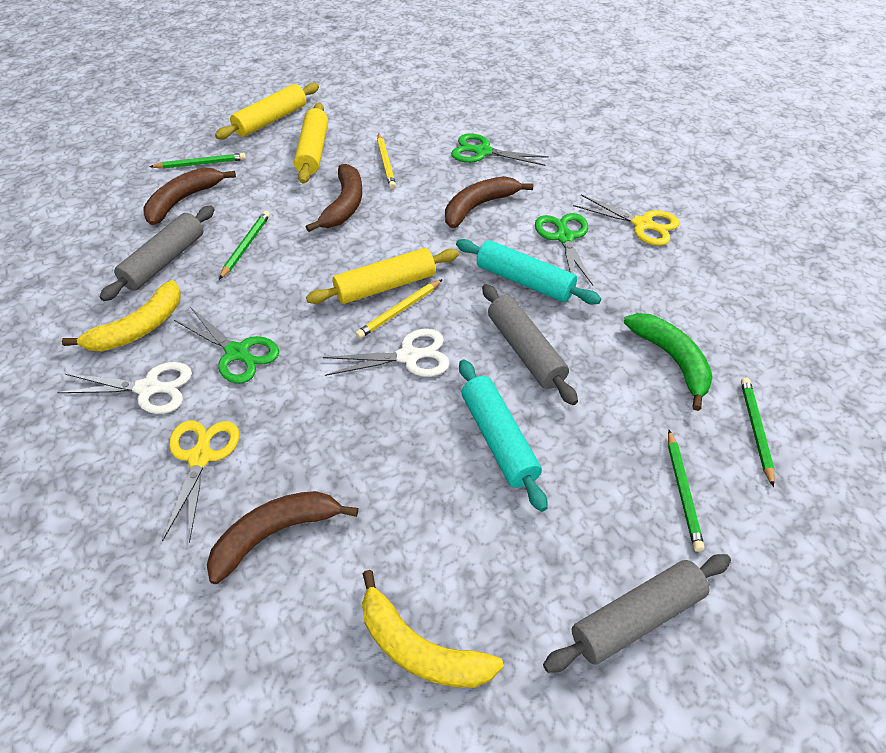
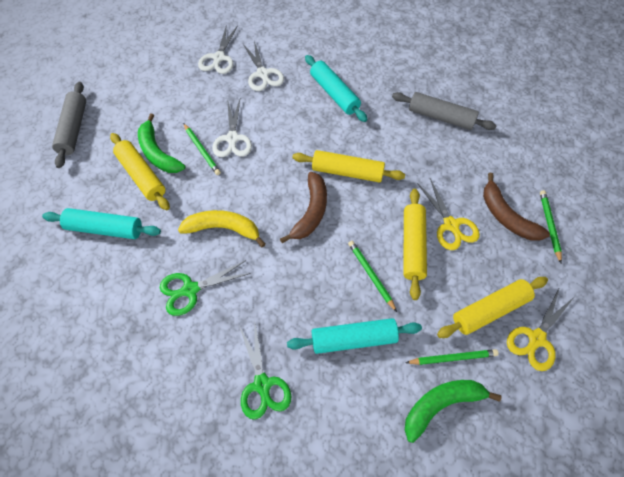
brown banana: 4 -> 2
green banana: 1 -> 2
green scissors: 3 -> 2
grey rolling pin: 3 -> 2
turquoise rolling pin: 2 -> 3
white scissors: 2 -> 3
yellow banana: 2 -> 1
yellow pencil: 2 -> 0
yellow rolling pin: 3 -> 4

